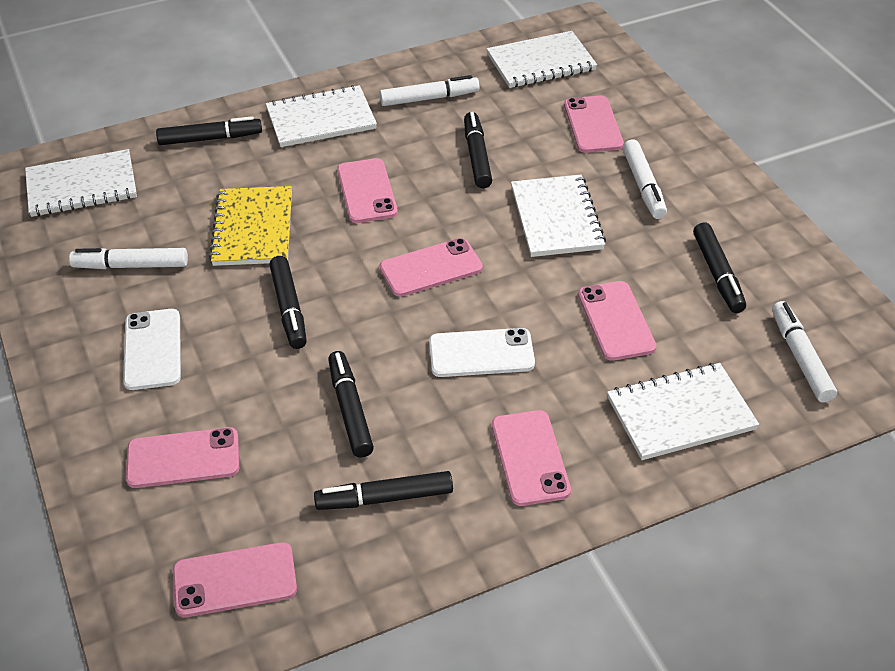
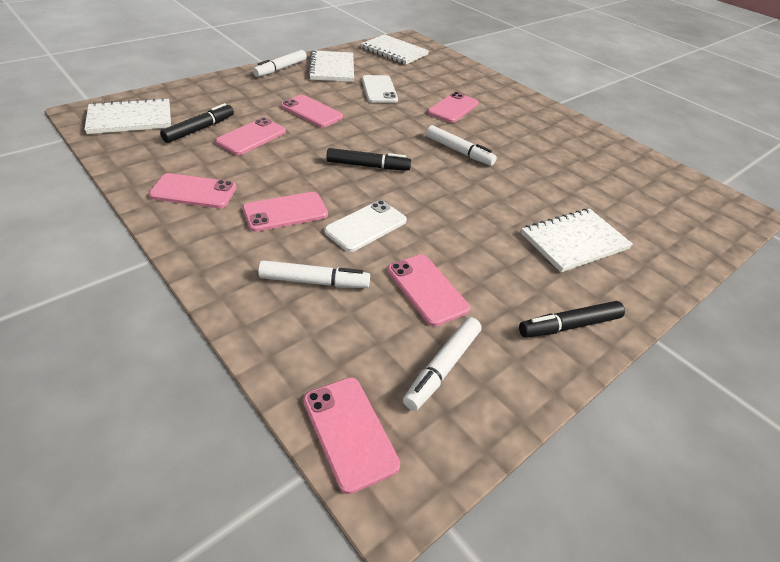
black marker: 6 -> 3
white notebook: 5 -> 4
yellow notebook: 1 -> 0

